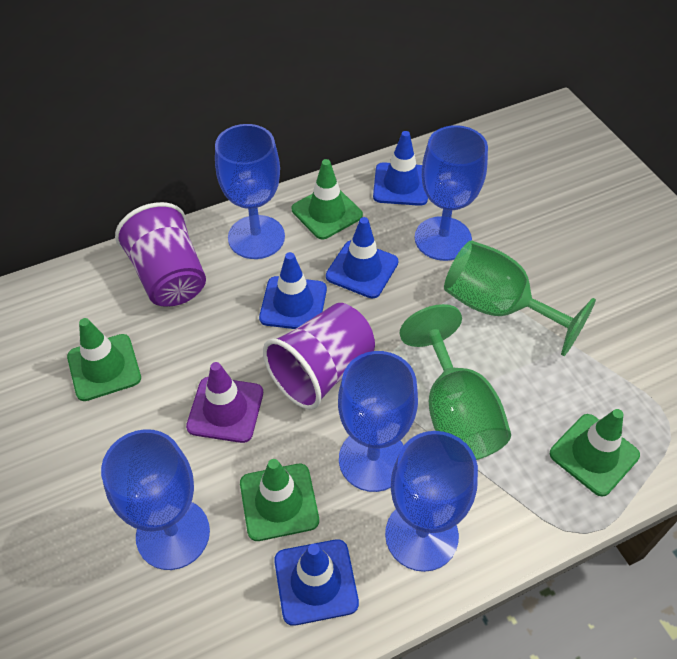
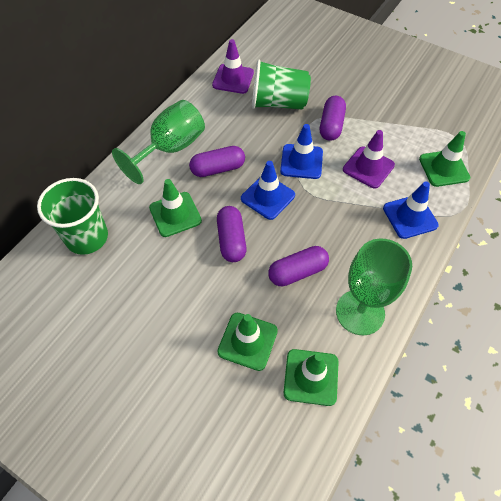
blue goblet: 5 -> 0
blue traffic cone: 4 -> 3
green cup: 0 -> 2
purple capsule: 0 -> 4
purple cup: 2 -> 0
purple traffic cone: 1 -> 2

